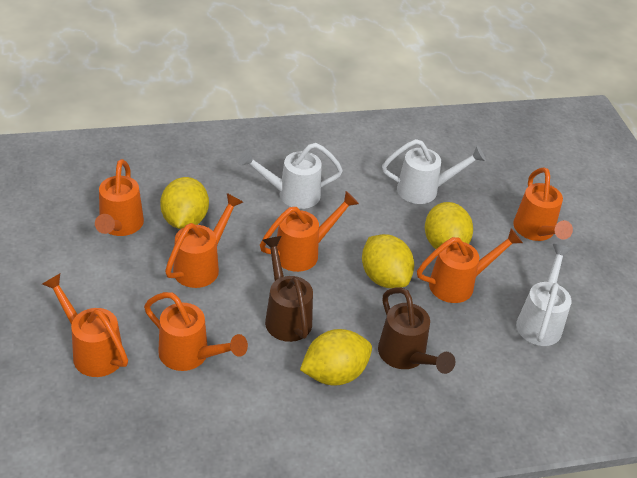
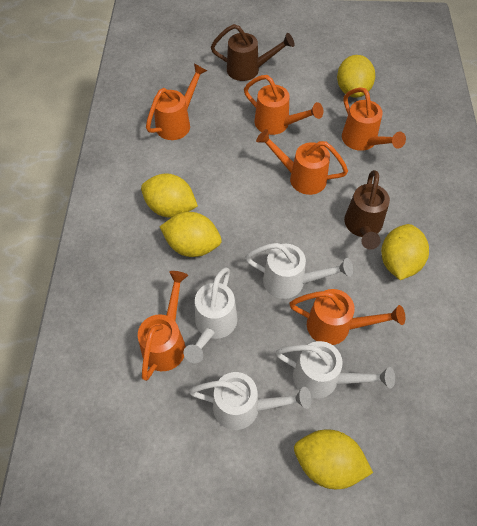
orange watering can: 7 -> 6
white watering can: 3 -> 4
yellow lemon: 4 -> 5

